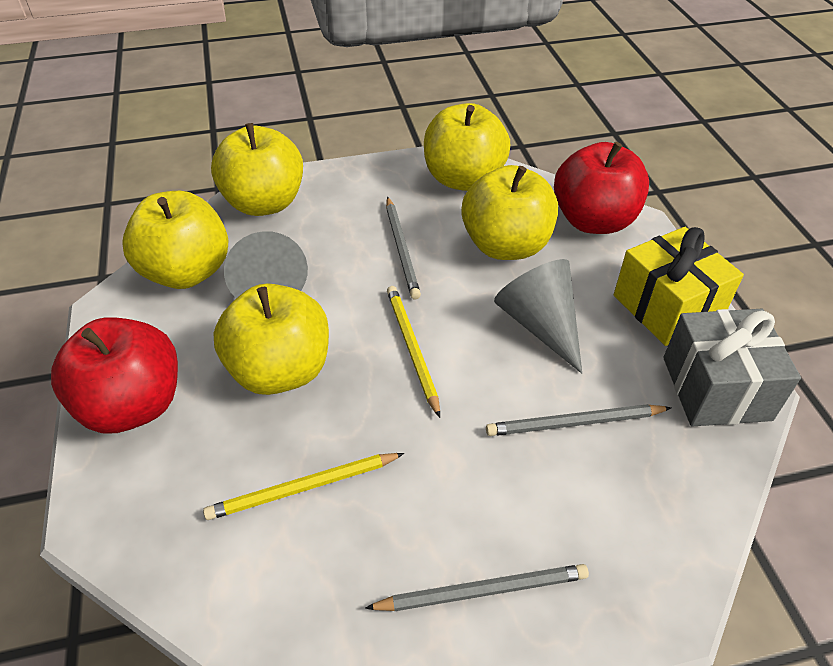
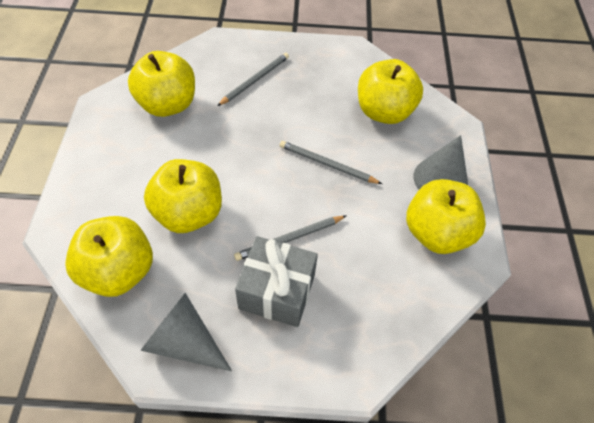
red apple: 2 -> 0
yellow gift: 1 -> 0
yellow pencil: 2 -> 0

